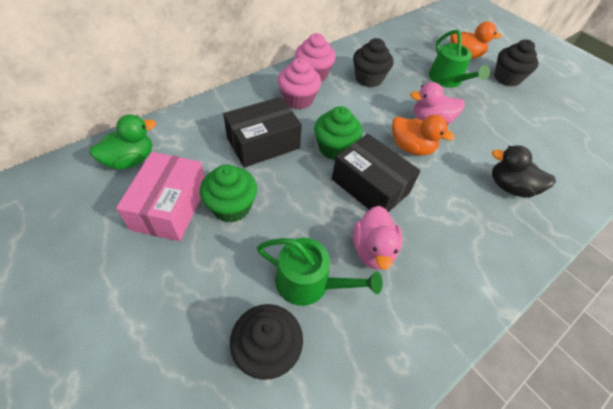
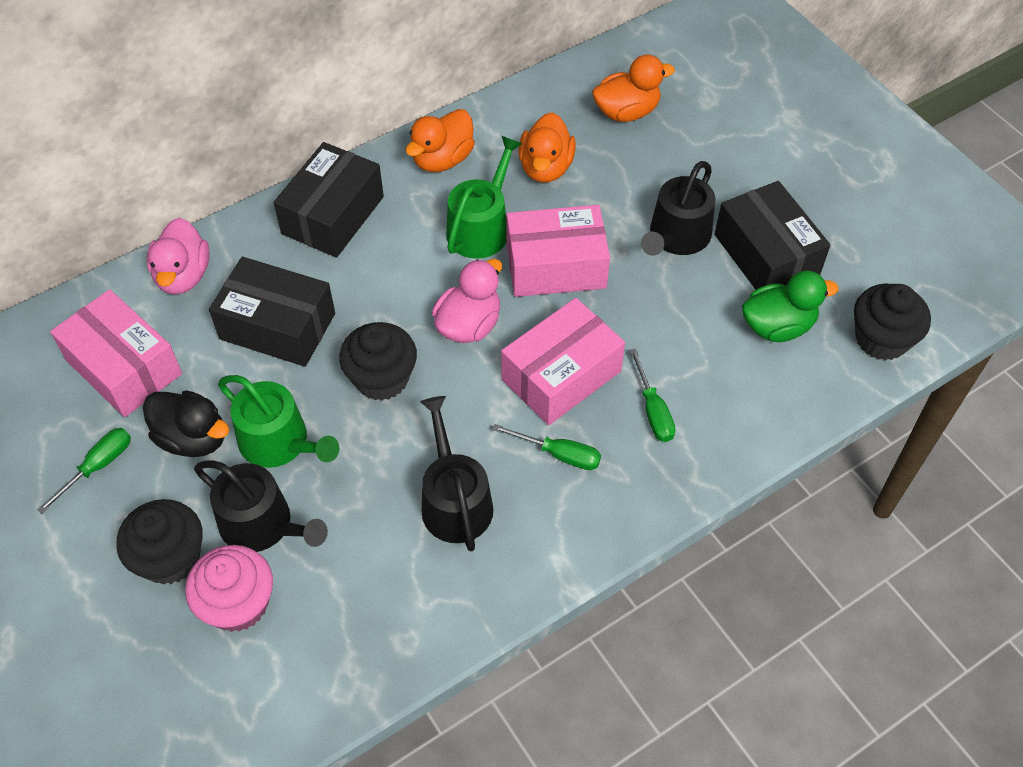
black box: 2 -> 3
black watering can: 0 -> 3
green cupcake: 2 -> 0
green screwdriver: 0 -> 3
orange duck: 2 -> 3
pink box: 1 -> 3
pink cupcake: 2 -> 1

